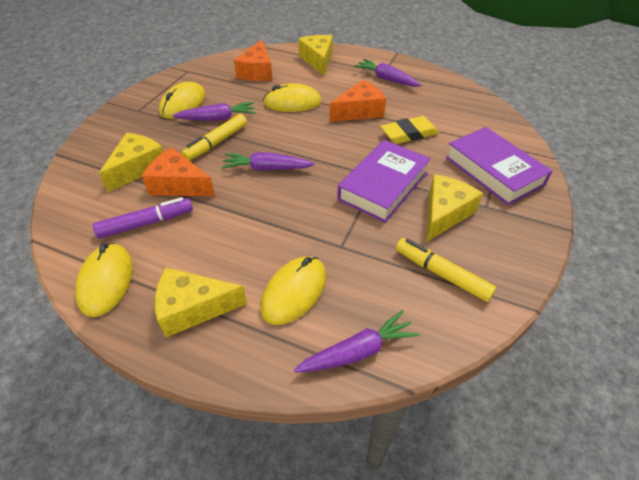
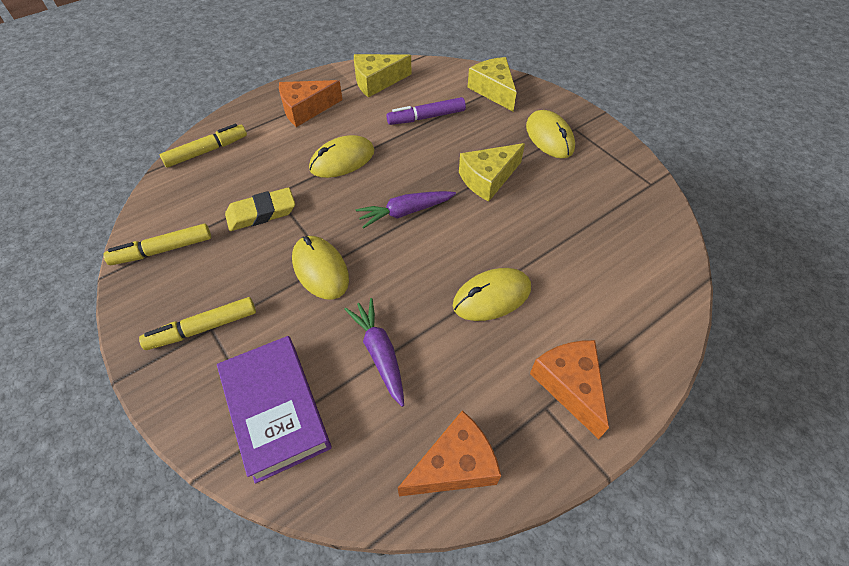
purple book: 2 -> 1
purple carrot: 4 -> 2
yellow cheese: 4 -> 3
yellow marker: 2 -> 3

